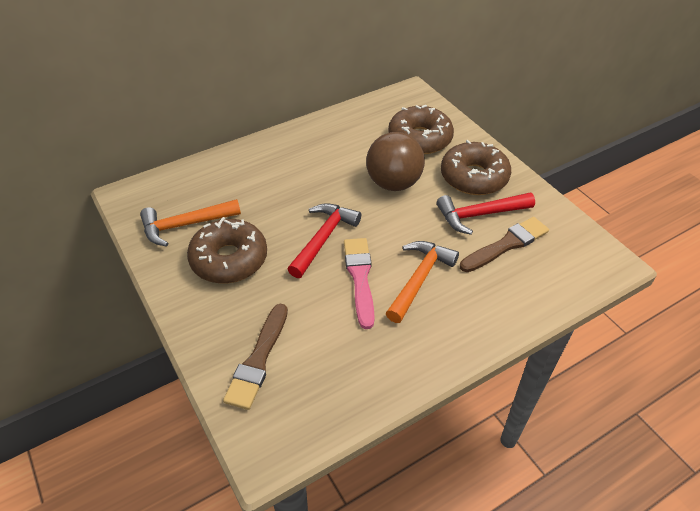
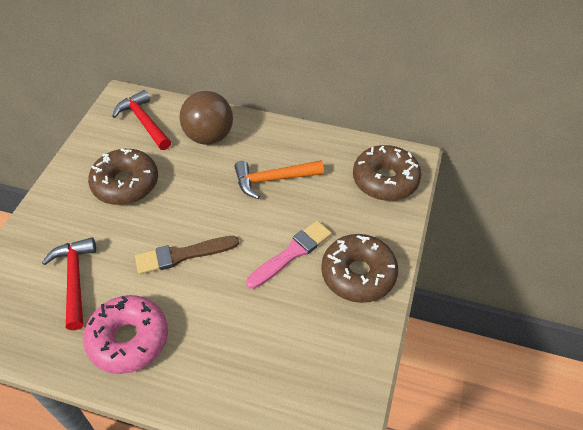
brown brush: 2 -> 1
orange hammer: 2 -> 1
pink donut: 0 -> 1

